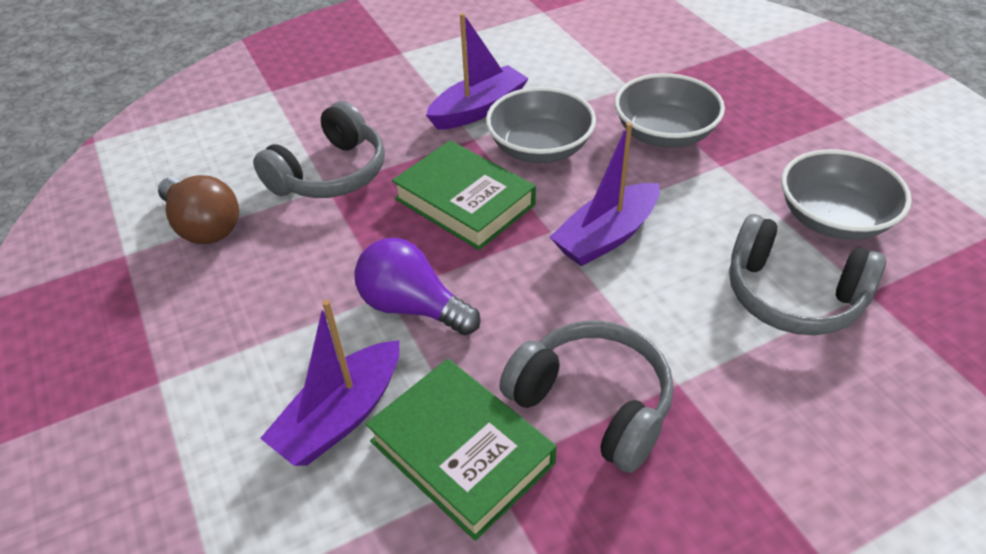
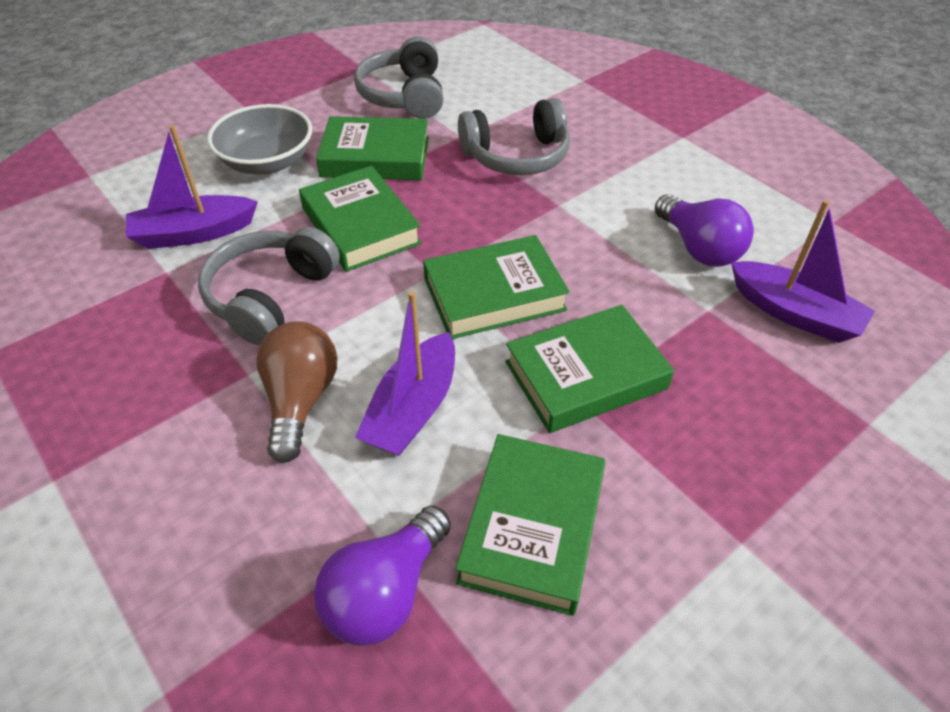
green book: 2 -> 5
grey bowl: 3 -> 1
purple light bulb: 1 -> 2

